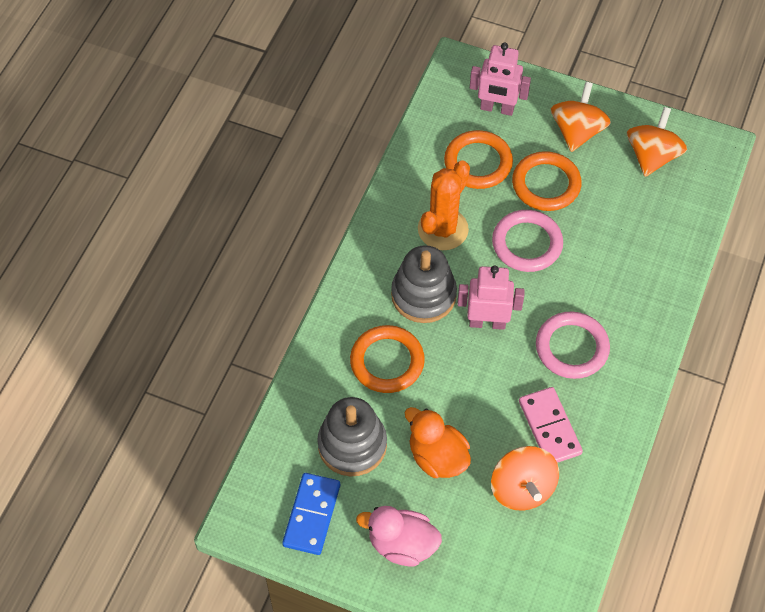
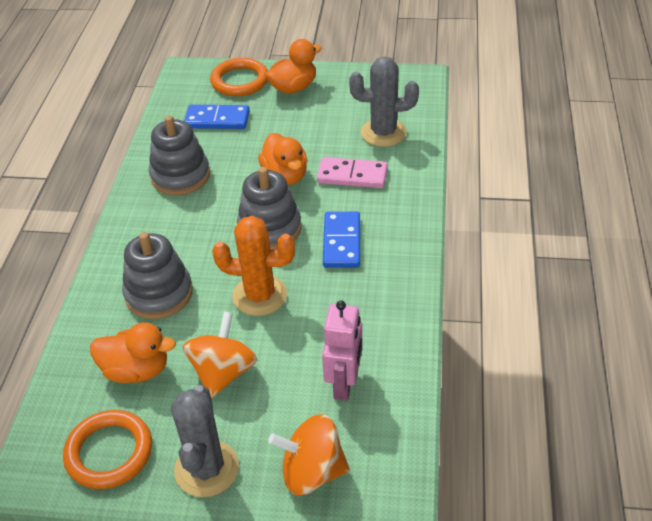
blue domino: 1 -> 2
grey cactus: 0 -> 2
grey stacking toy: 2 -> 3
orange duck: 1 -> 3
orange ring: 3 -> 2
orange spinning top: 3 -> 2
pink duck: 1 -> 0
pink ring: 2 -> 0
pink robot: 2 -> 1

